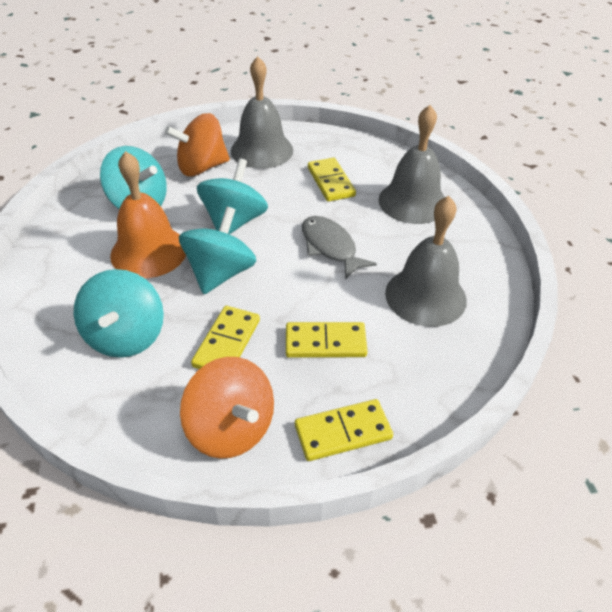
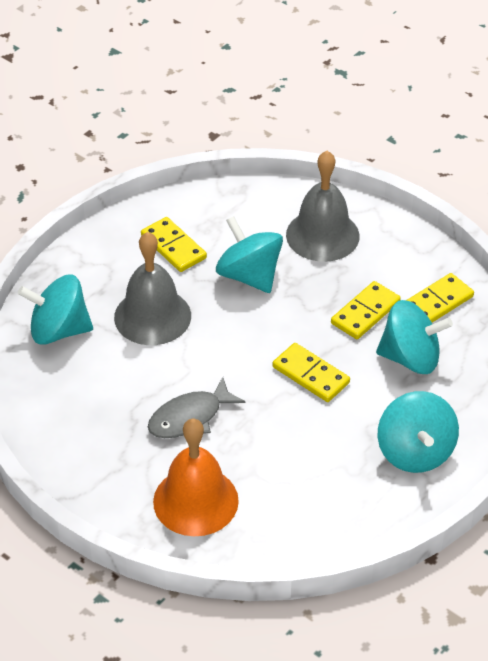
grey bell: 3 -> 2
orange spinning top: 2 -> 0

